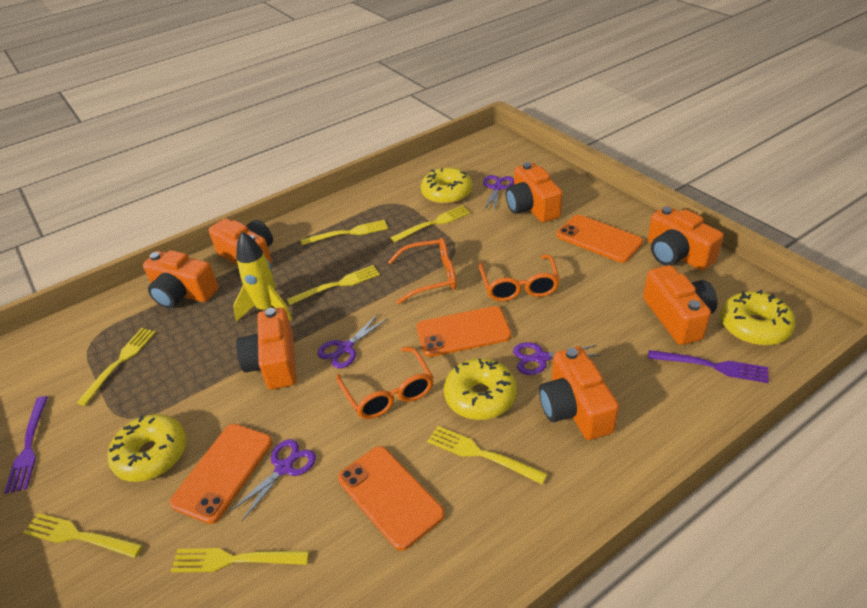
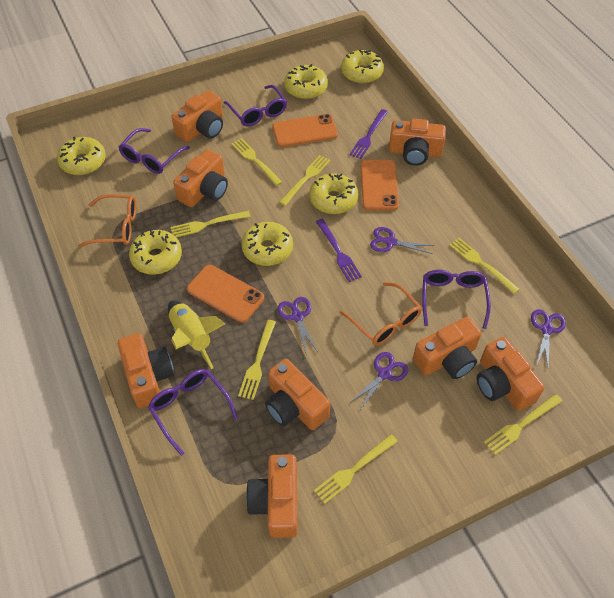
orange camera: 7 -> 8
orange glasses: 3 -> 2
orange phone: 4 -> 3
purple glasses: 0 -> 4
yellow donut: 4 -> 6

